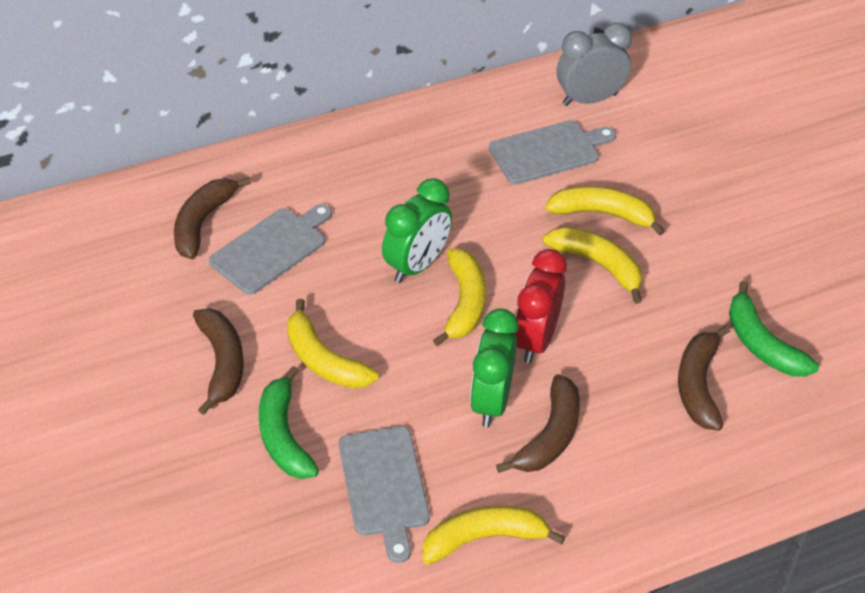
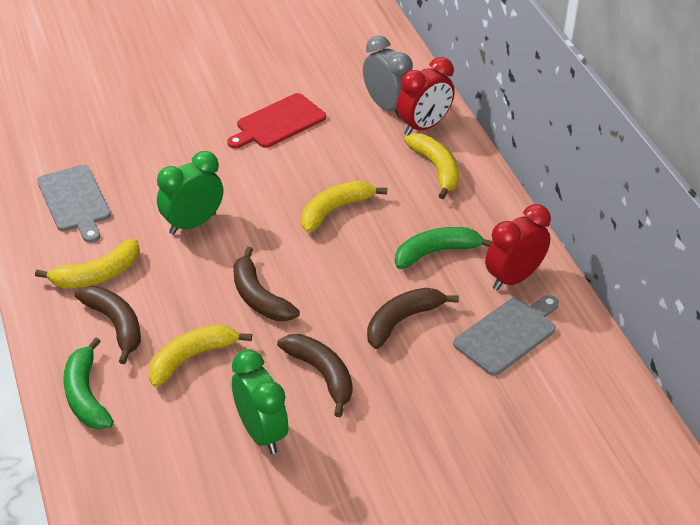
grey cutting board: 3 -> 2
red clock: 1 -> 2
red cutting board: 0 -> 1
yellow banana: 5 -> 4

